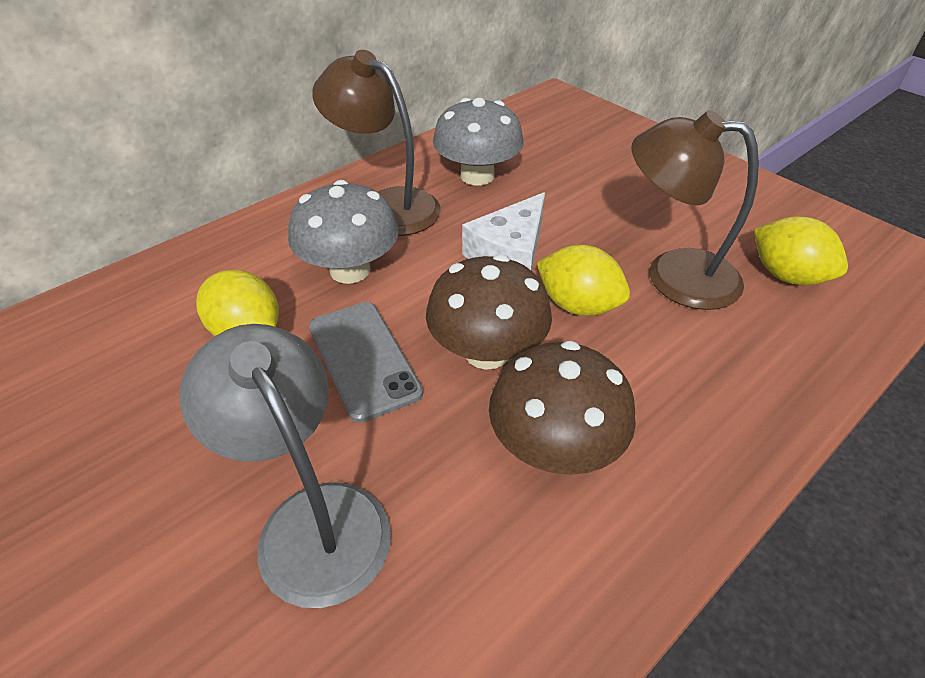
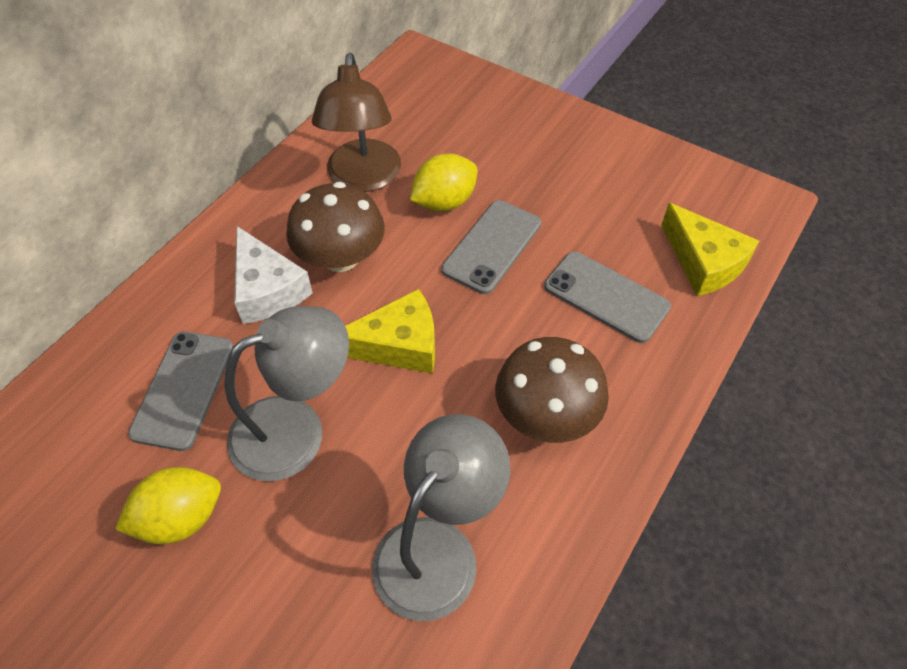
brown lamp: 2 -> 1
grey lamp: 1 -> 2
grey mushroom: 2 -> 0
grey phone: 1 -> 3
yellow cheese: 0 -> 2
yellow lemon: 3 -> 2

